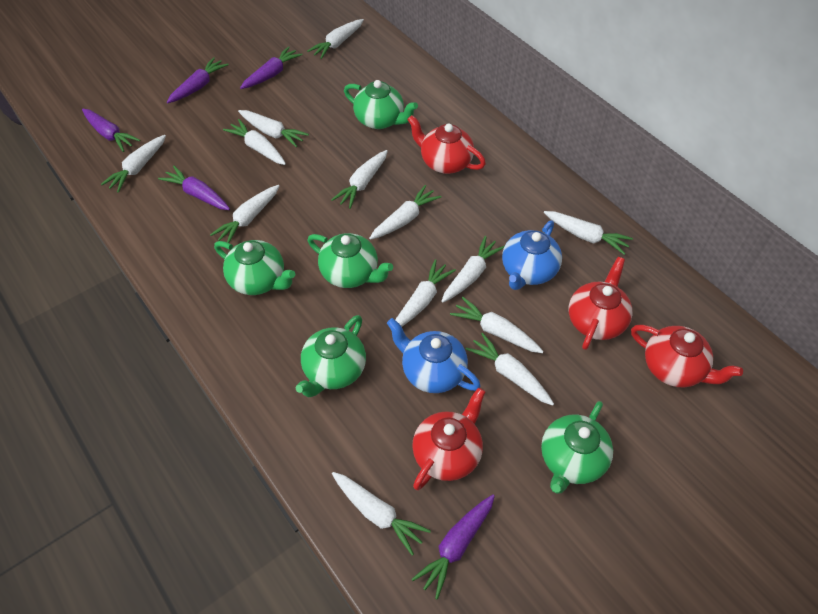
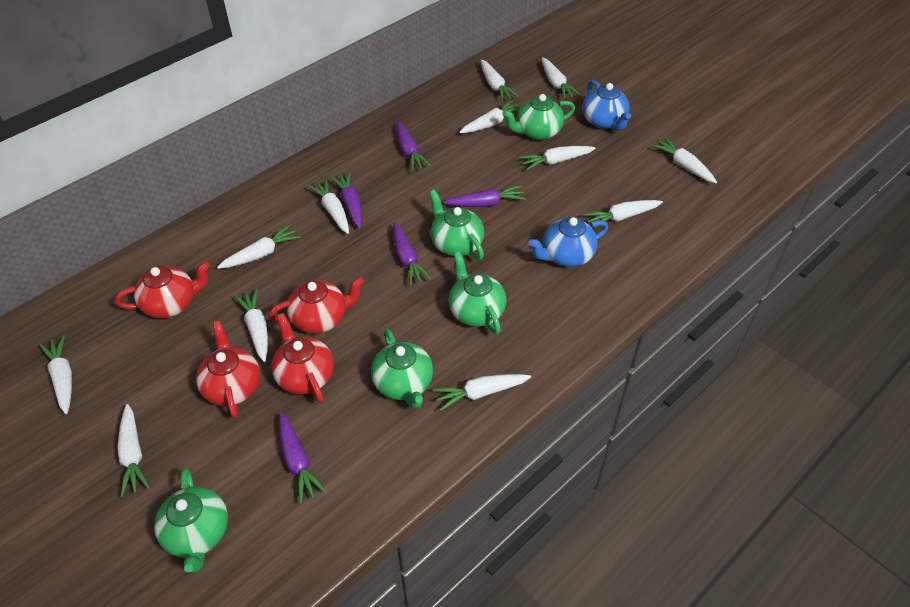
white carrot: 13 -> 12

